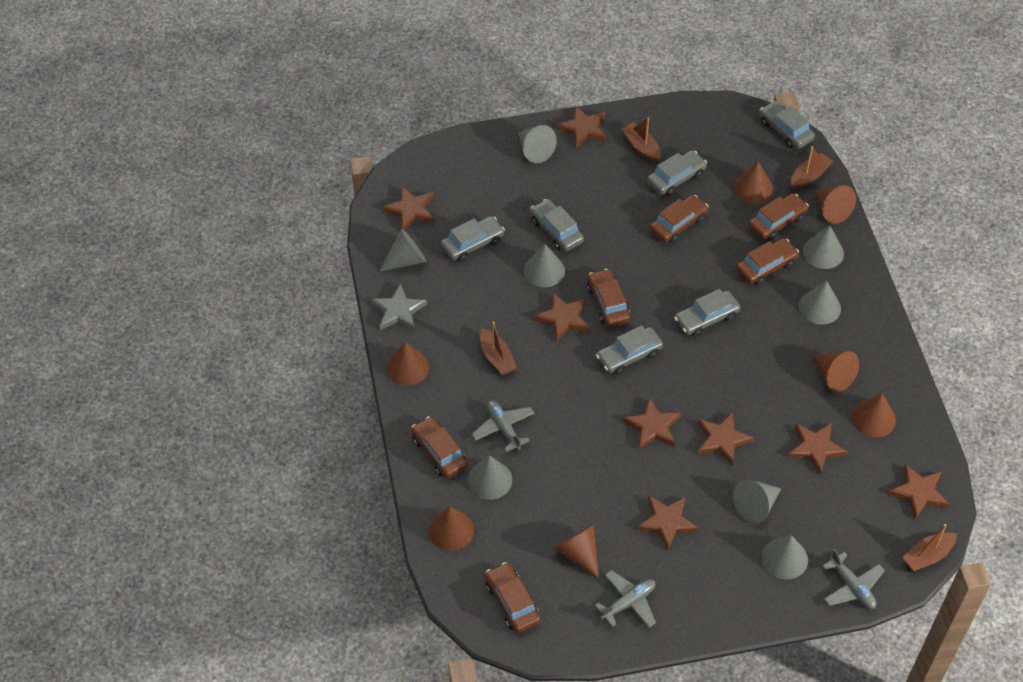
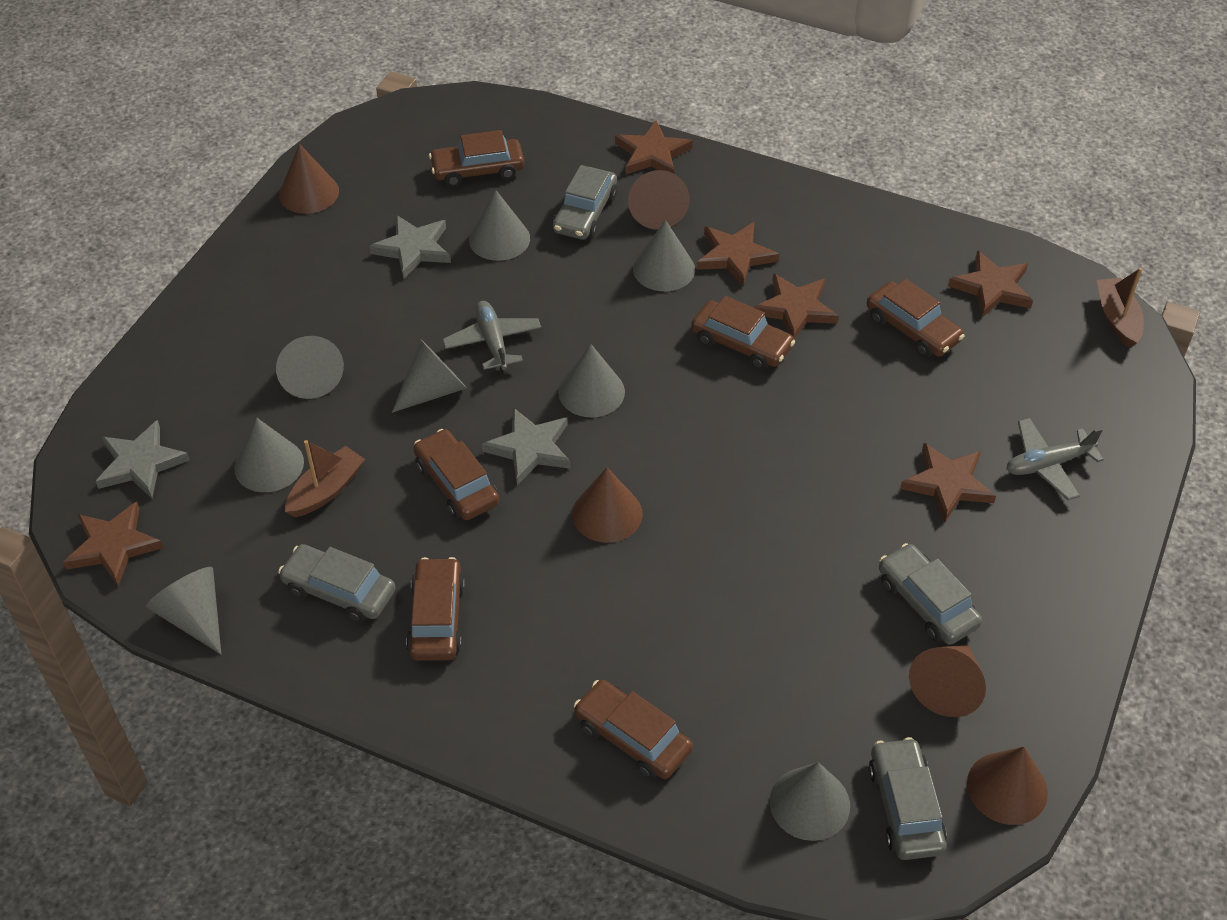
brown boat: 4 -> 2
brown cone: 7 -> 5
brown star: 8 -> 6
grey car: 6 -> 4
grey plane: 3 -> 2
grey star: 1 -> 3

